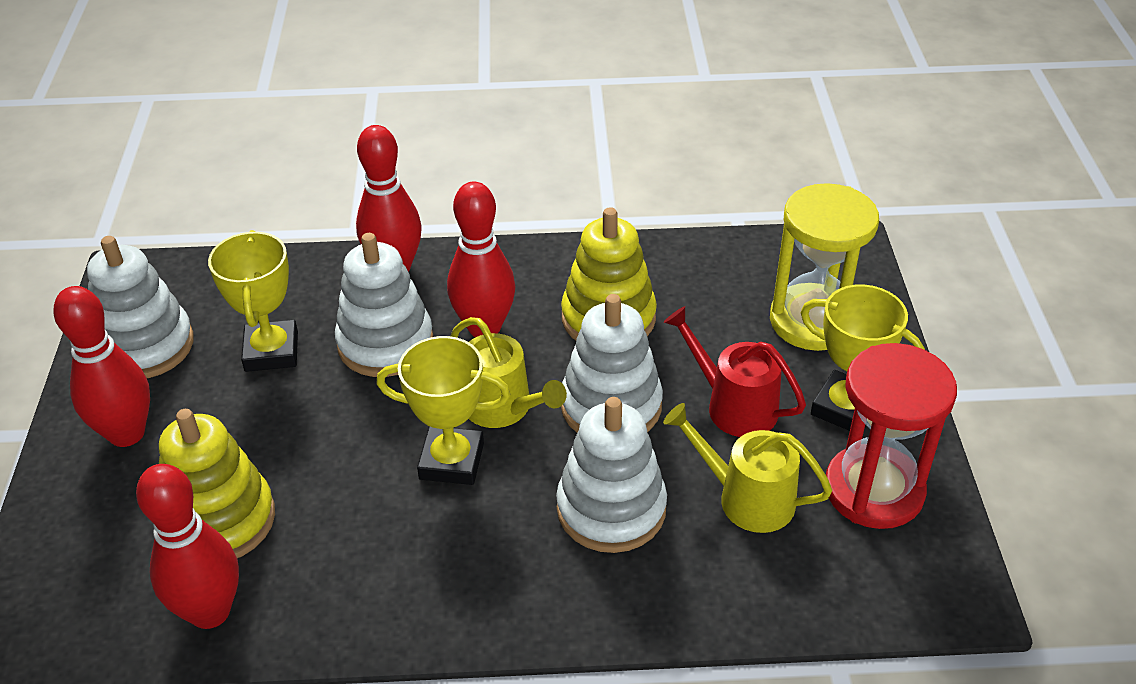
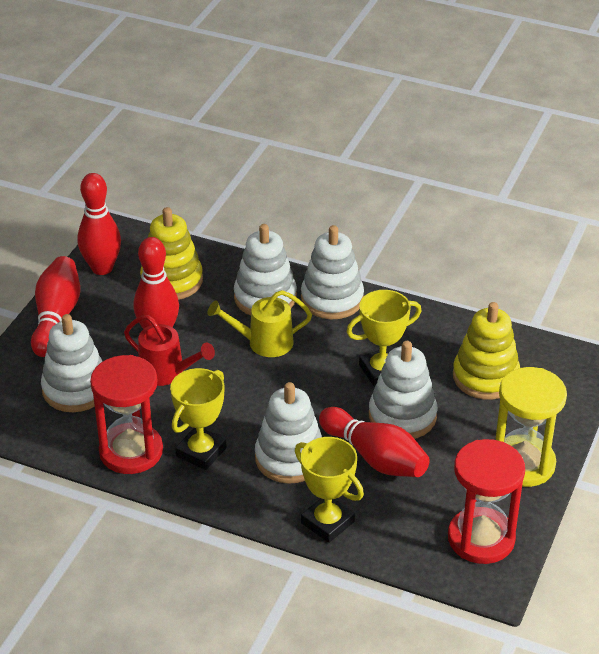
red hourglass: 1 -> 2
white stacking toy: 4 -> 5
yellow watering can: 2 -> 1

